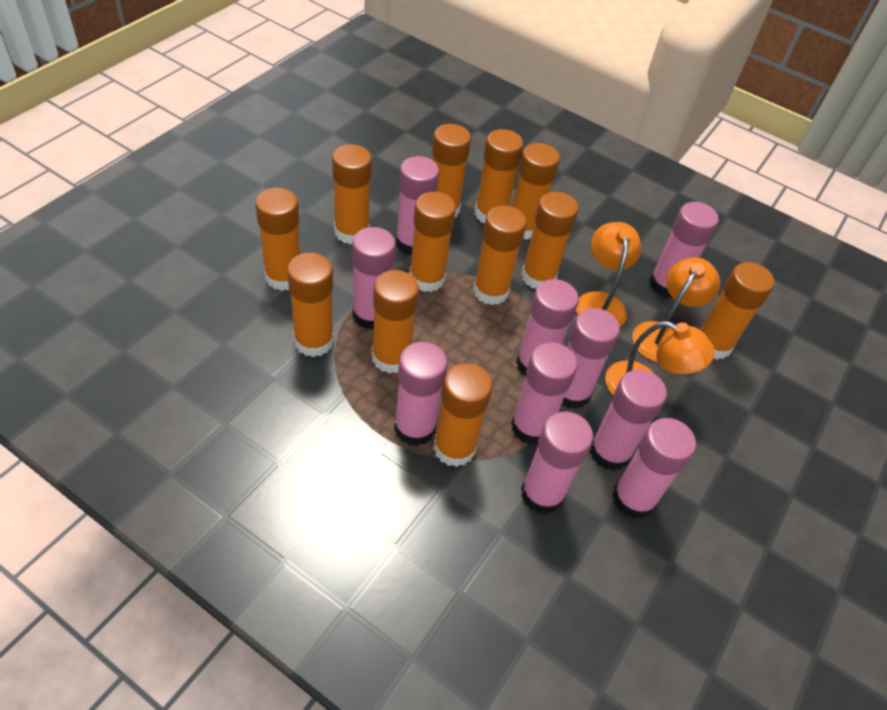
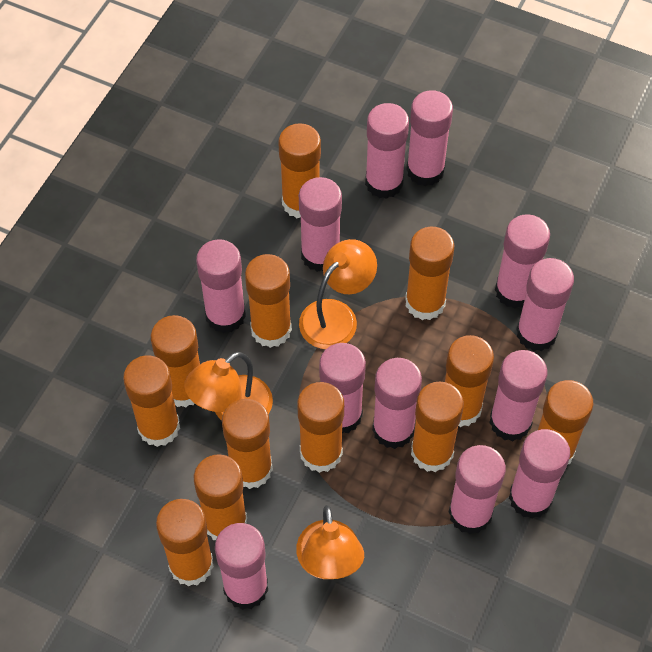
pink glue stick: 10 -> 12

